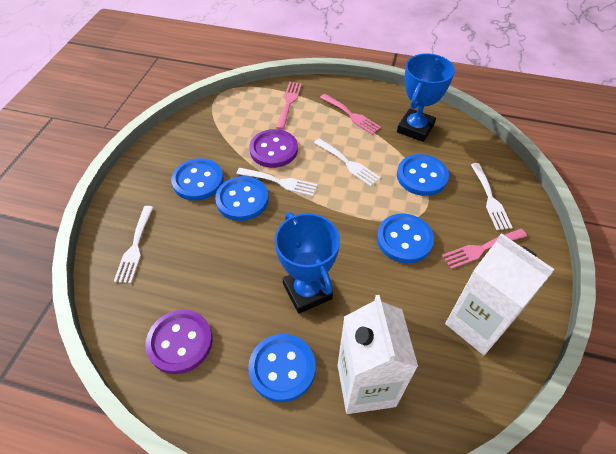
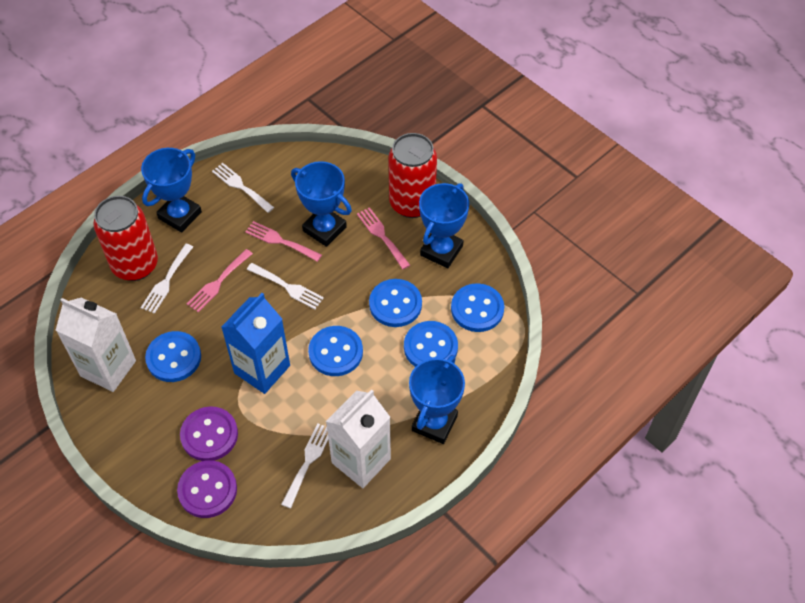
blue carton: 0 -> 1
blue trophy: 2 -> 4
red can: 0 -> 2

